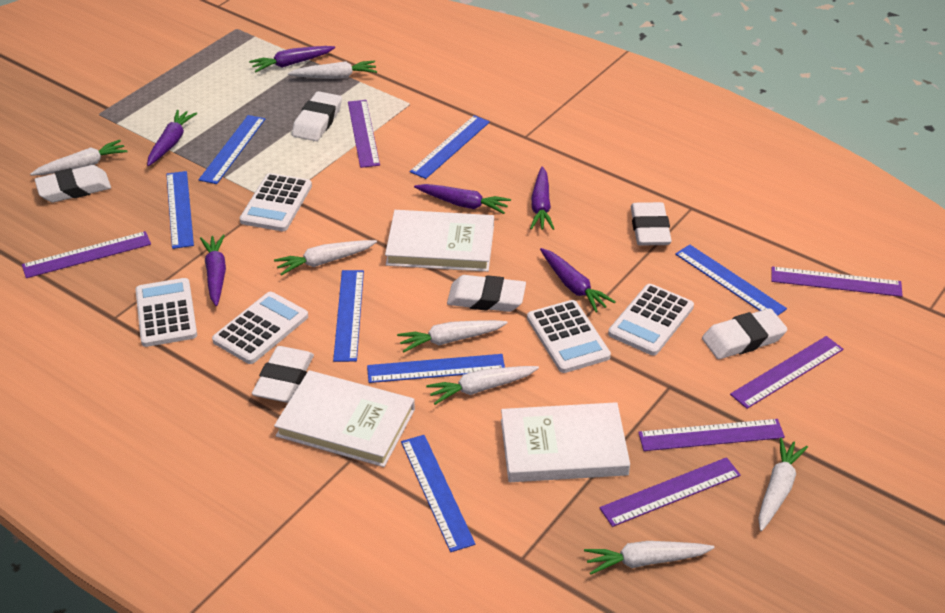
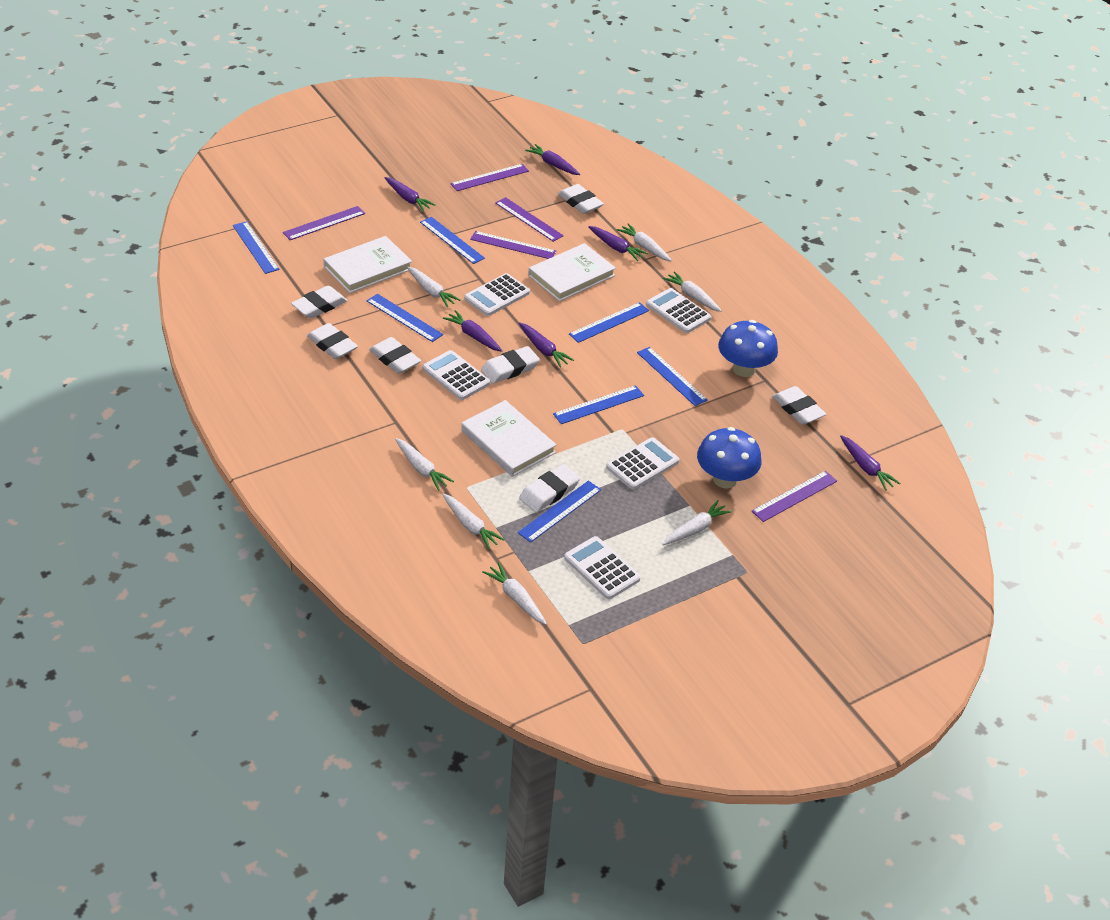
blue mushroom: 0 -> 2
purple ruler: 6 -> 5
white eraser: 6 -> 7

